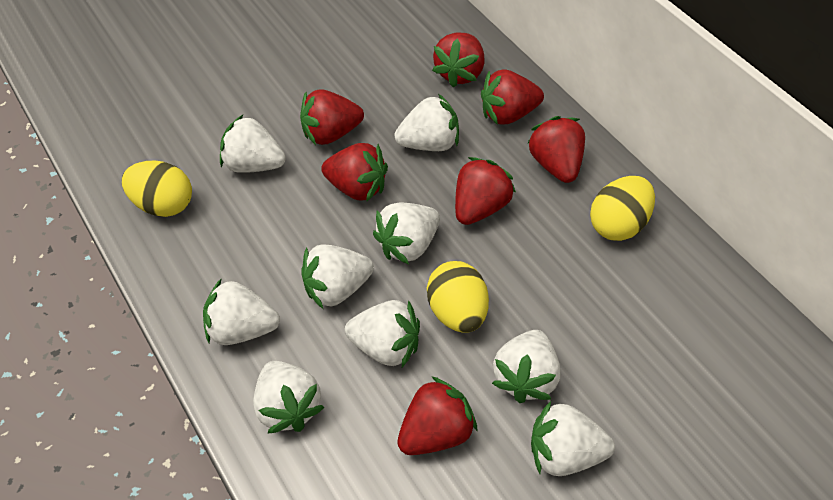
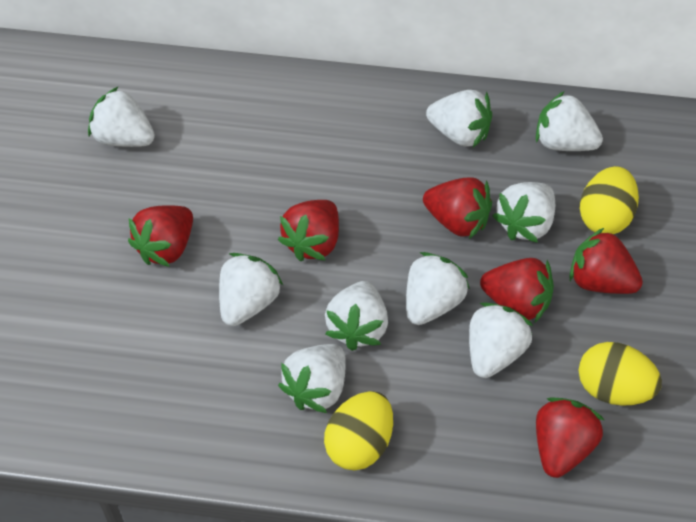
red strawberry: 7 -> 6

